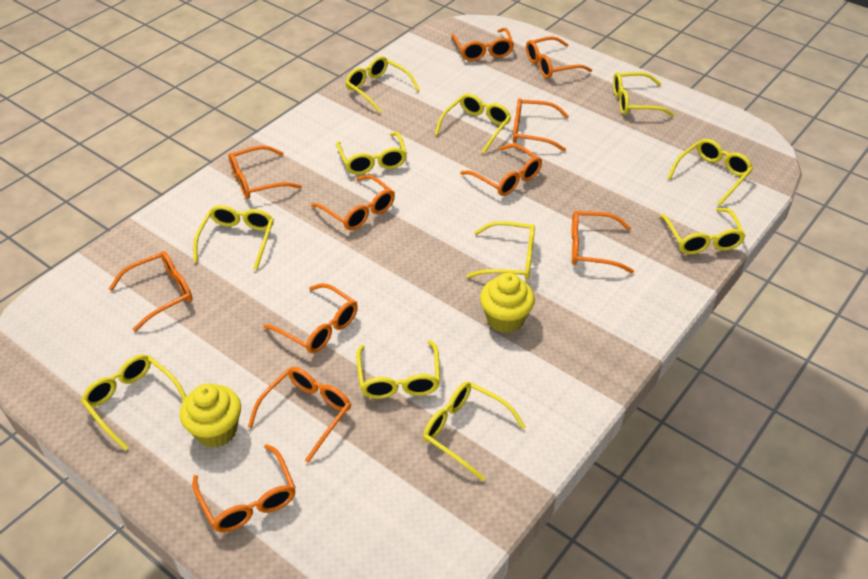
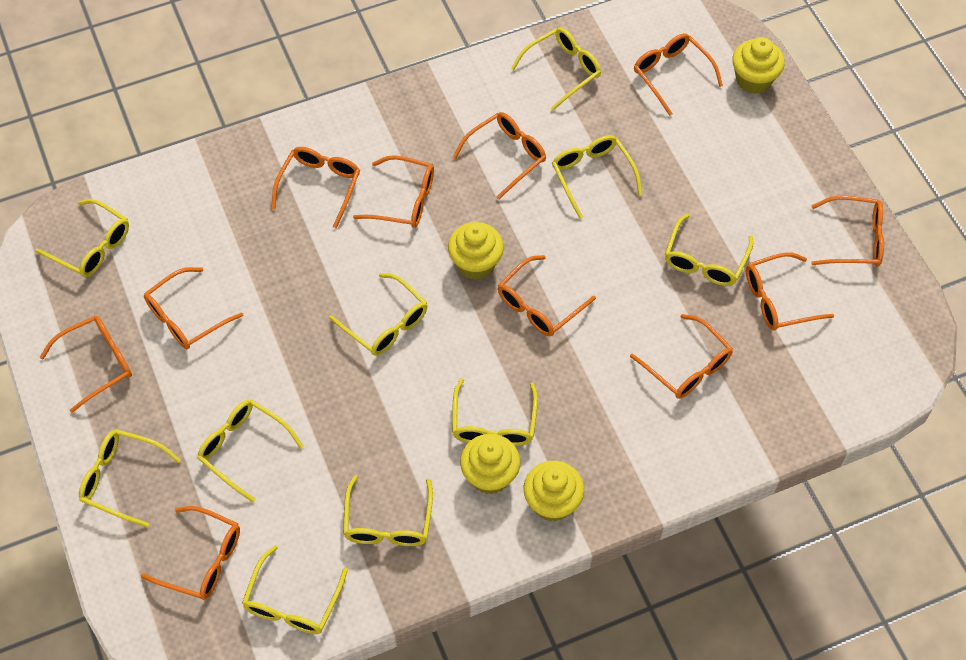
yellow cupcake: 2 -> 4
yellow glasses: 11 -> 10

